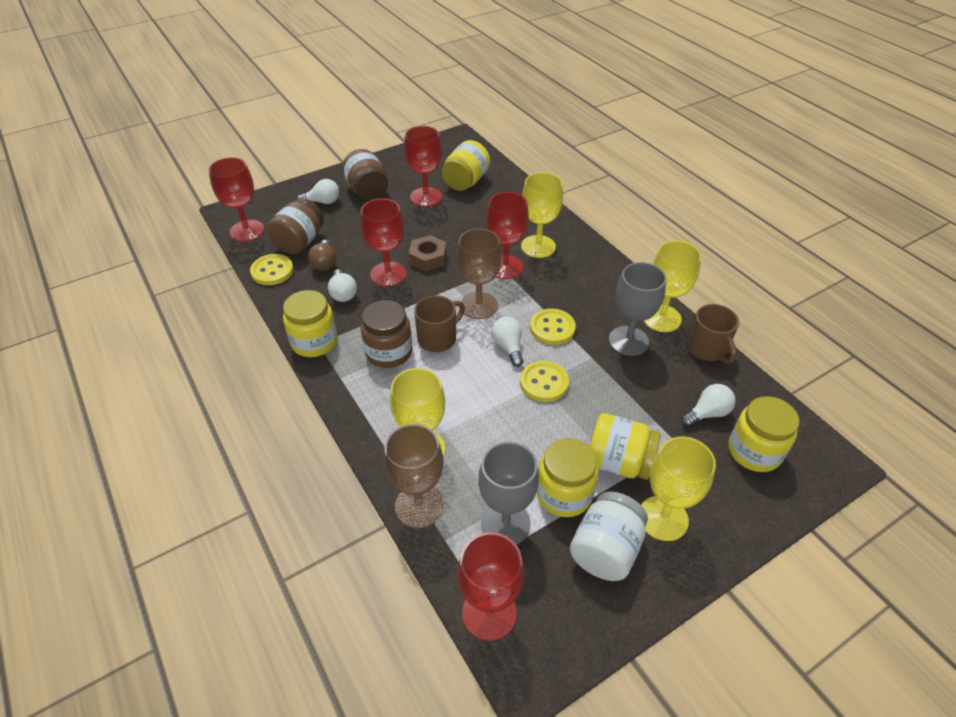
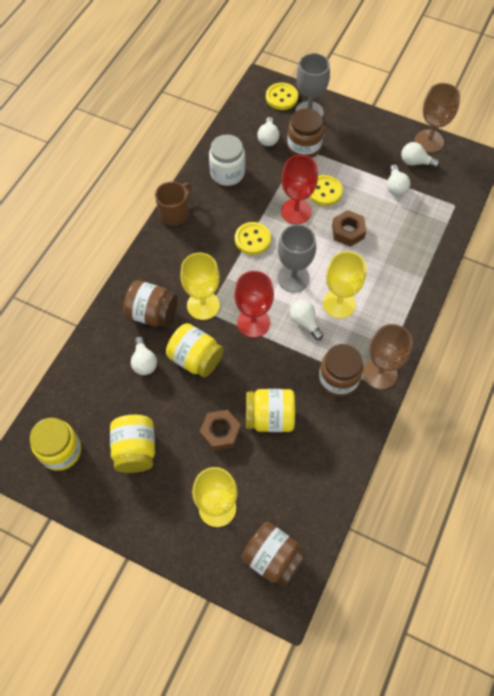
brown jar: 3 -> 4
brown light bulb: 1 -> 0
brown mug: 2 -> 1
brown nut: 1 -> 2
red goblet: 5 -> 2
white light bulb: 4 -> 5
yellow goblet: 4 -> 3
yellow jar: 5 -> 4

